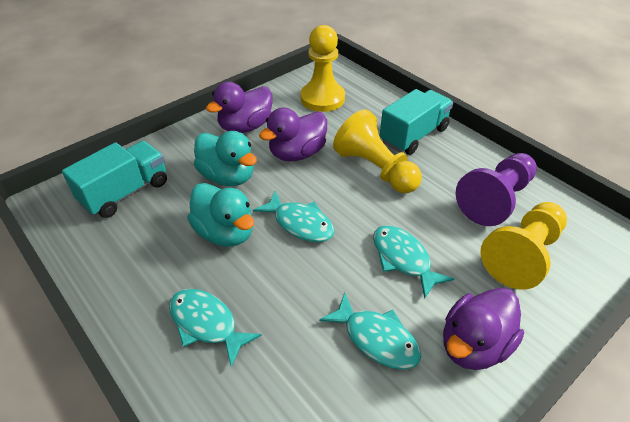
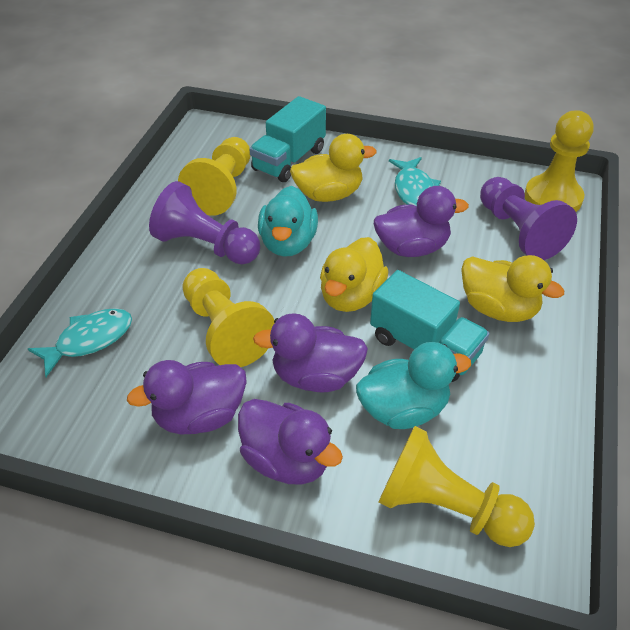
purple duck: 3 -> 4
purple pawn: 1 -> 2
turquoise fish: 4 -> 2
yellow duck: 0 -> 3
yellow pawn: 3 -> 4

